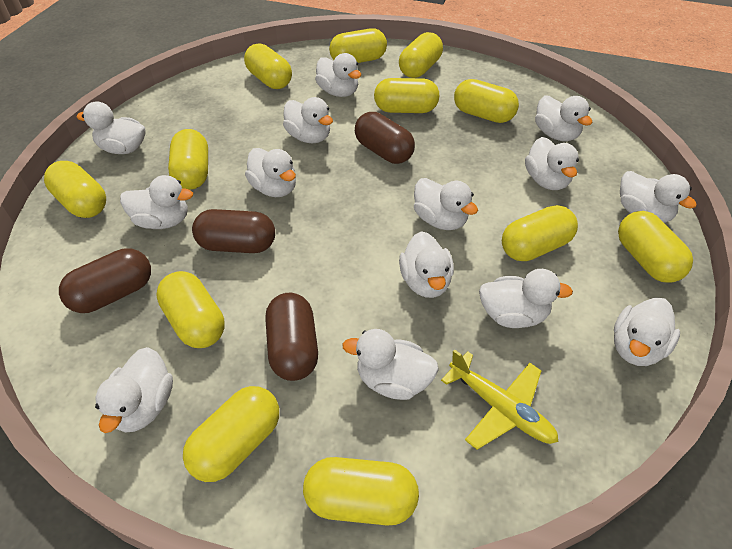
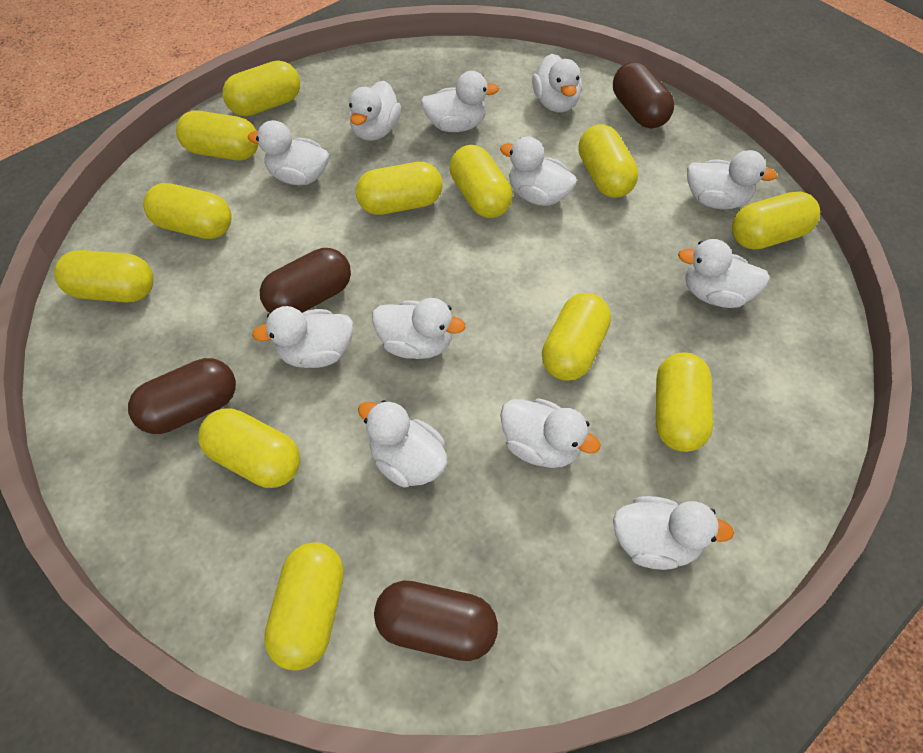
white duck: 14 -> 12
yellow plane: 1 -> 0

